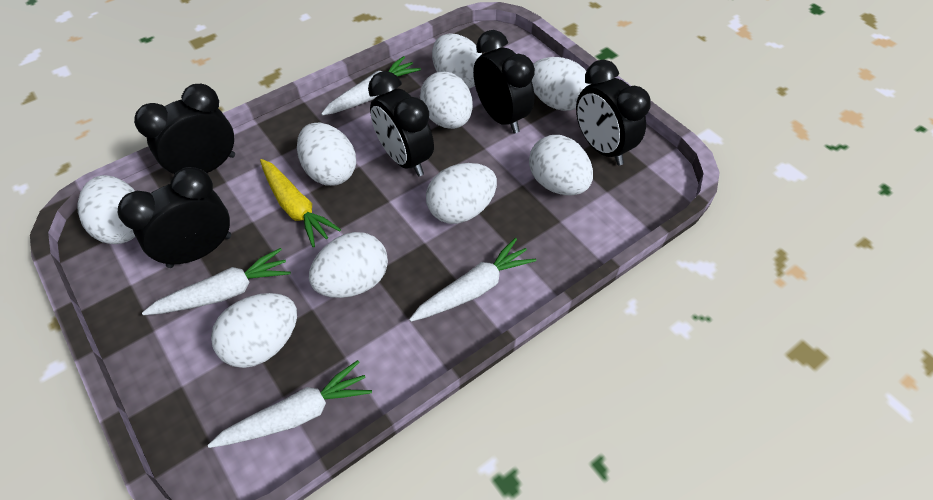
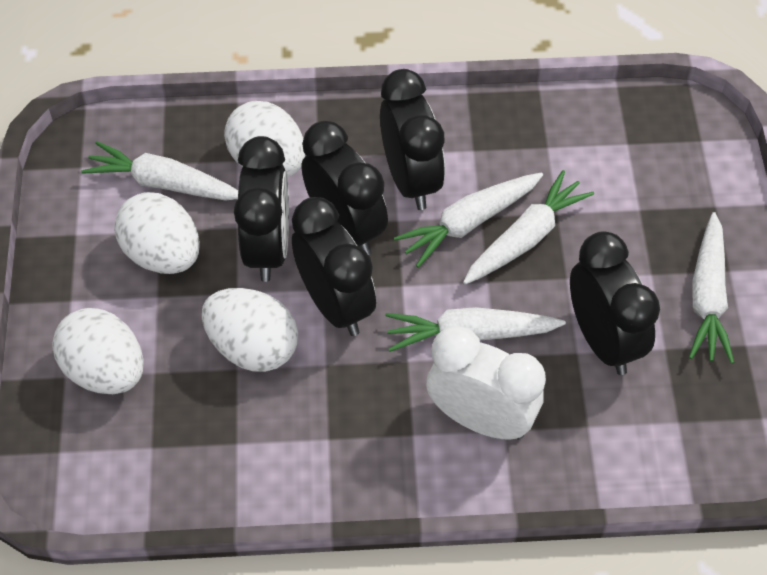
white carrot: 4 -> 5
white clock: 0 -> 1
white egg: 9 -> 4
yellow carrot: 1 -> 0

